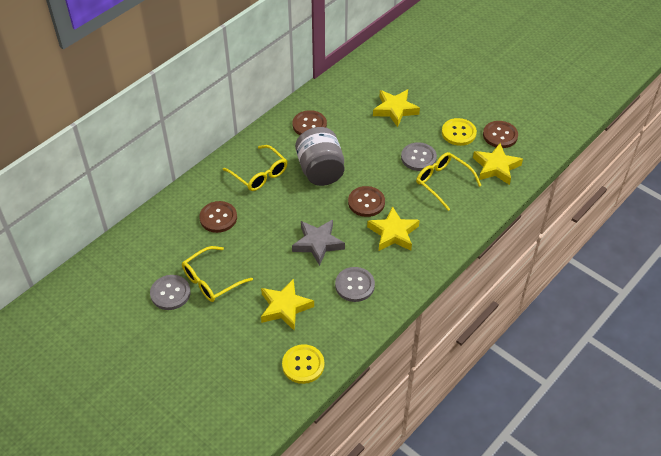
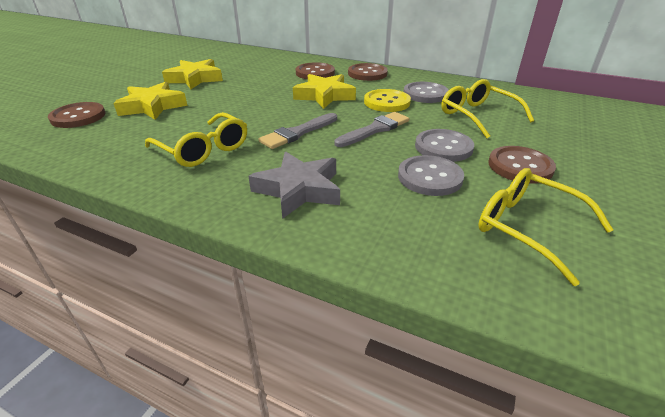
grey brush: 0 -> 2
grey jar: 1 -> 0
yellow button: 2 -> 1
yellow star: 4 -> 3

